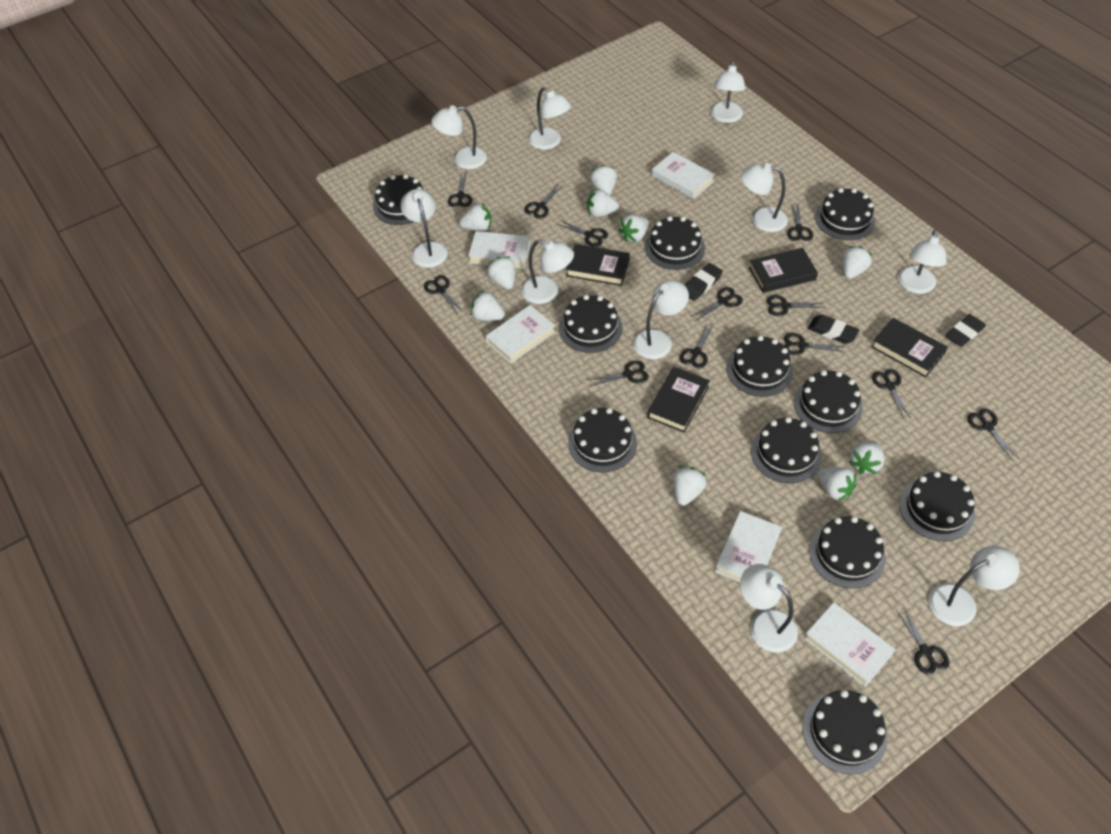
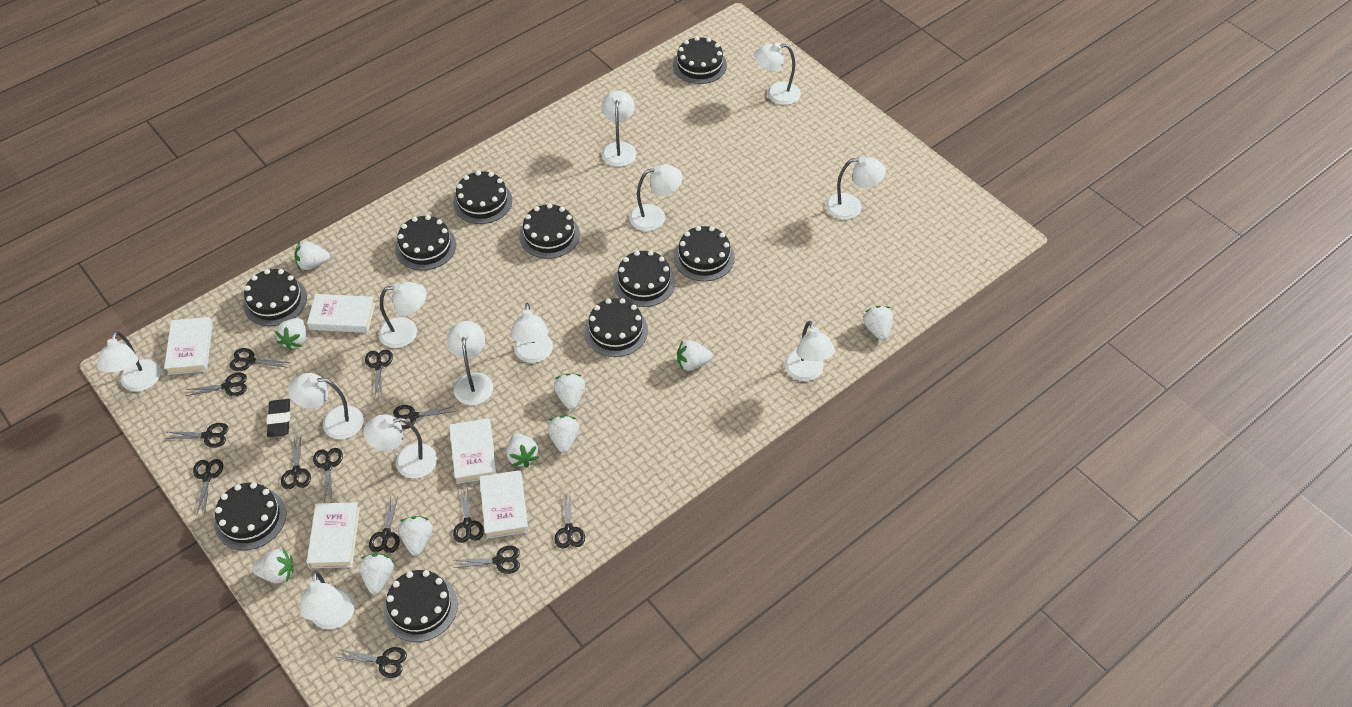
black book: 4 -> 0
black cake: 11 -> 10
black eraser: 3 -> 1
white lamp: 10 -> 12

